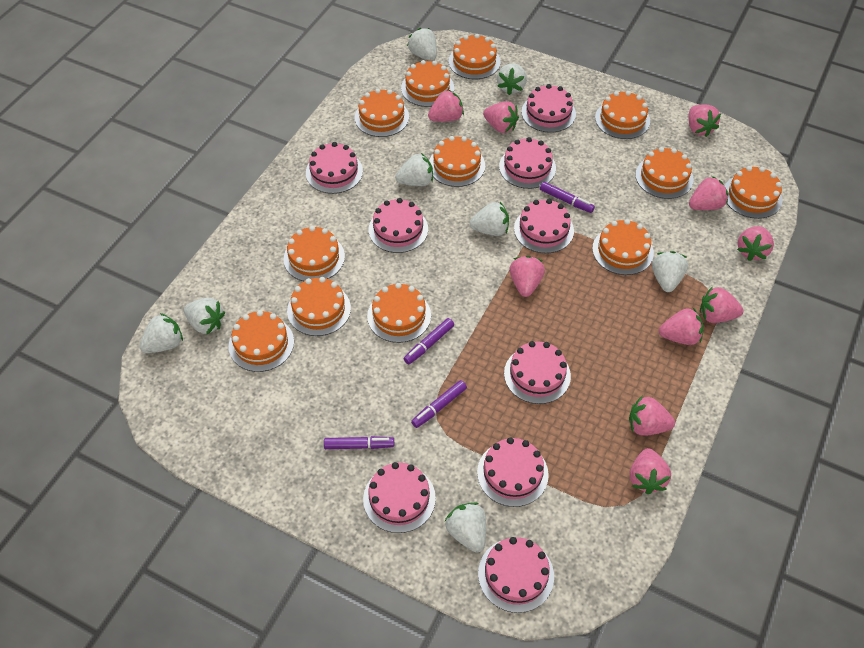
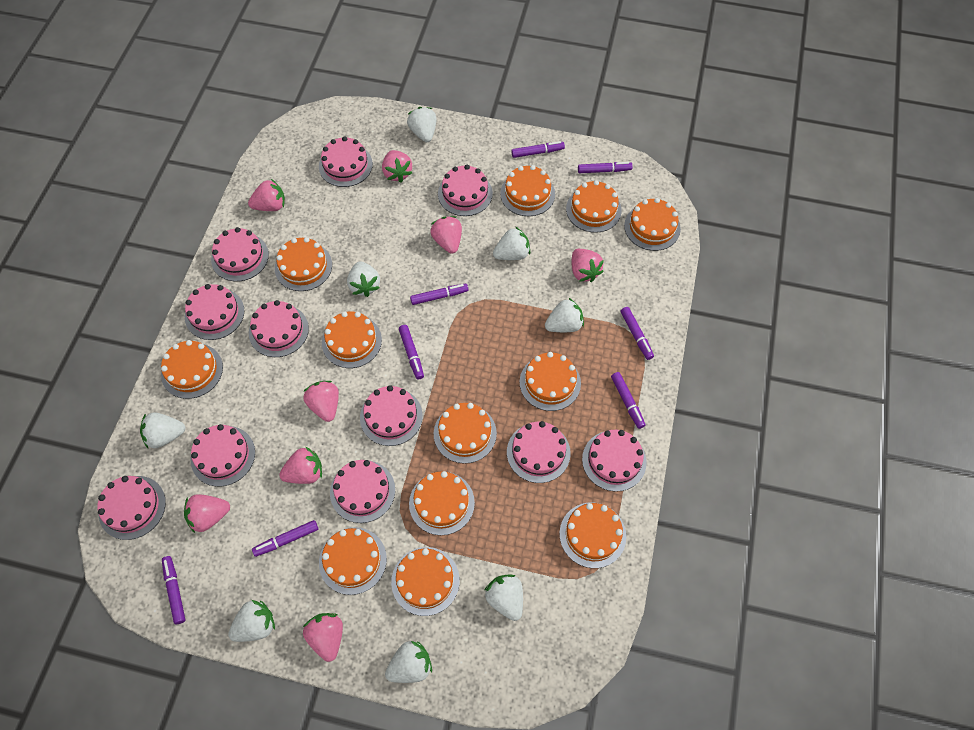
pink cake: 9 -> 11
pink strawberry: 10 -> 8
purple marker: 4 -> 8

